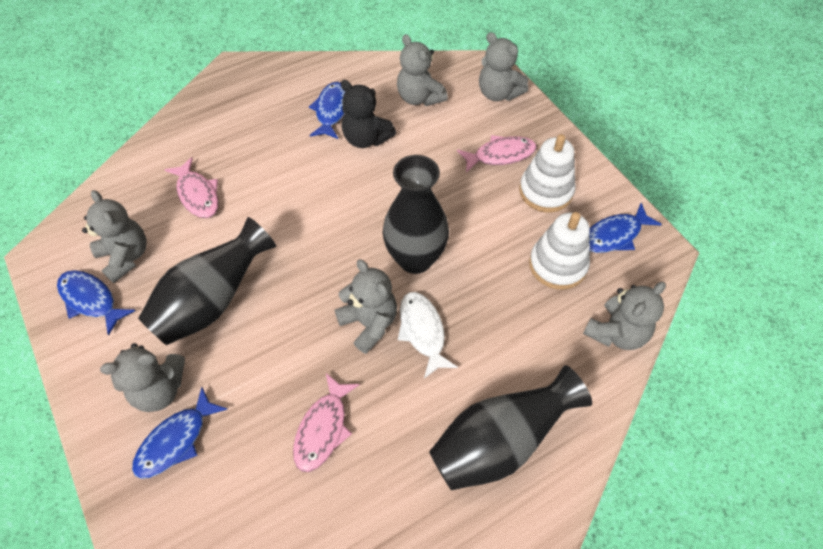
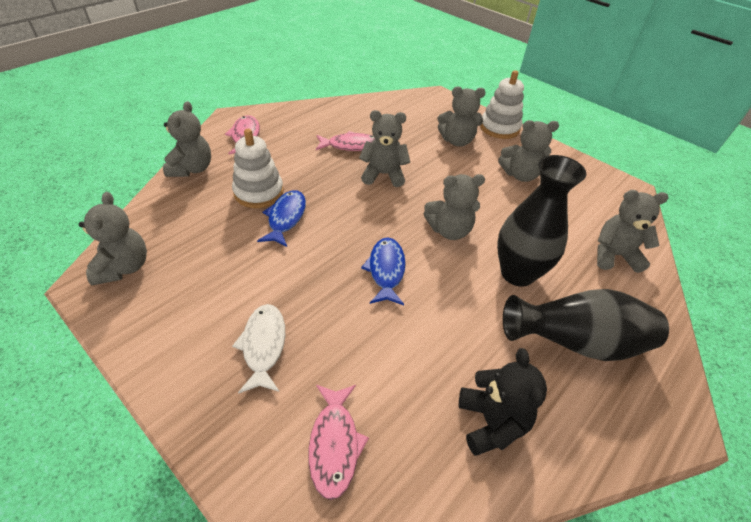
black vase: 3 -> 2
blue fish: 4 -> 2
grey teddy bear: 6 -> 7

